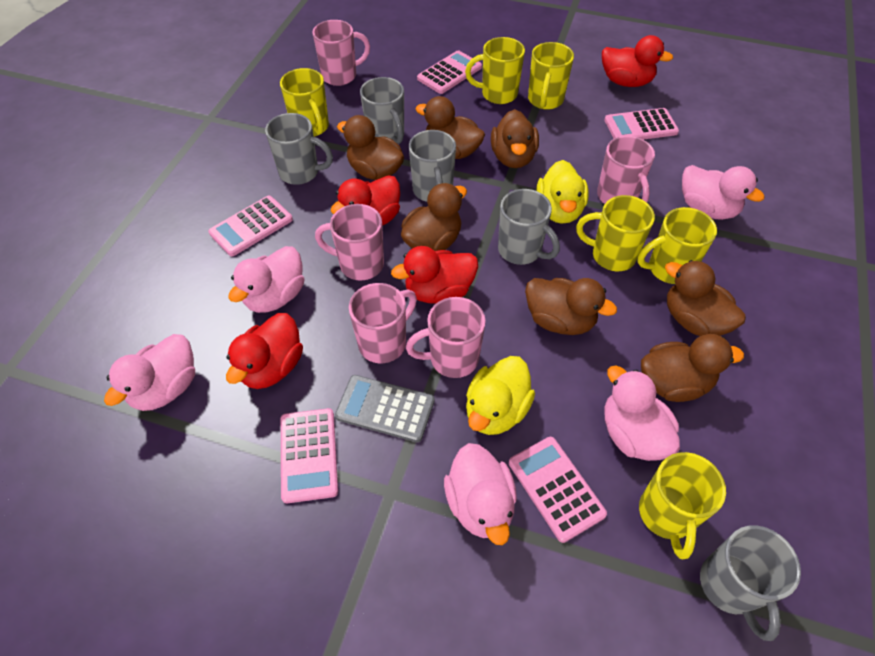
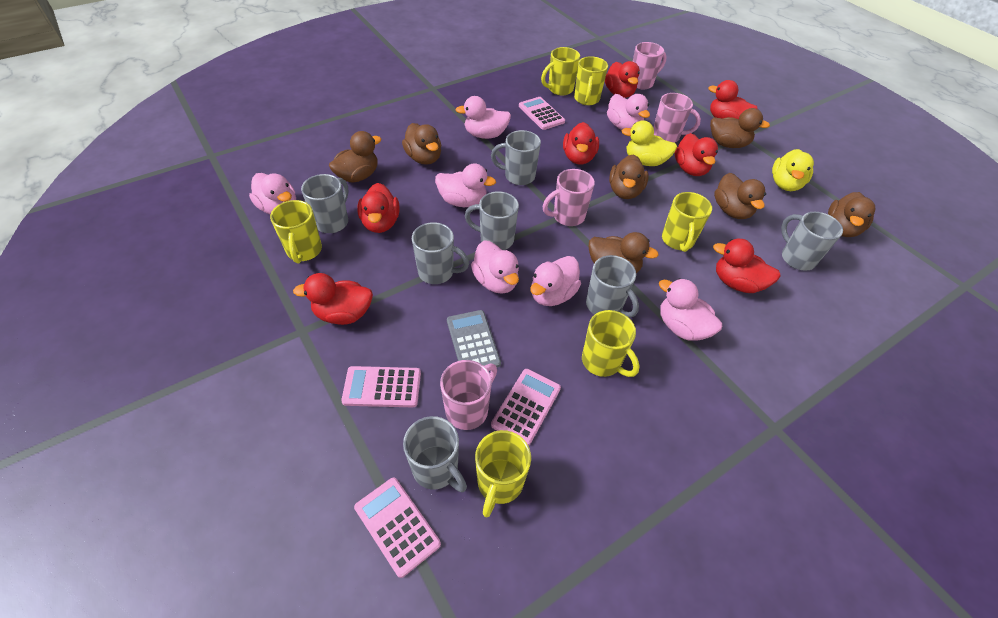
grey mug: 5 -> 7
pink calculator: 5 -> 4
pink duck: 5 -> 7
pink mug: 5 -> 4
red duck: 4 -> 7

